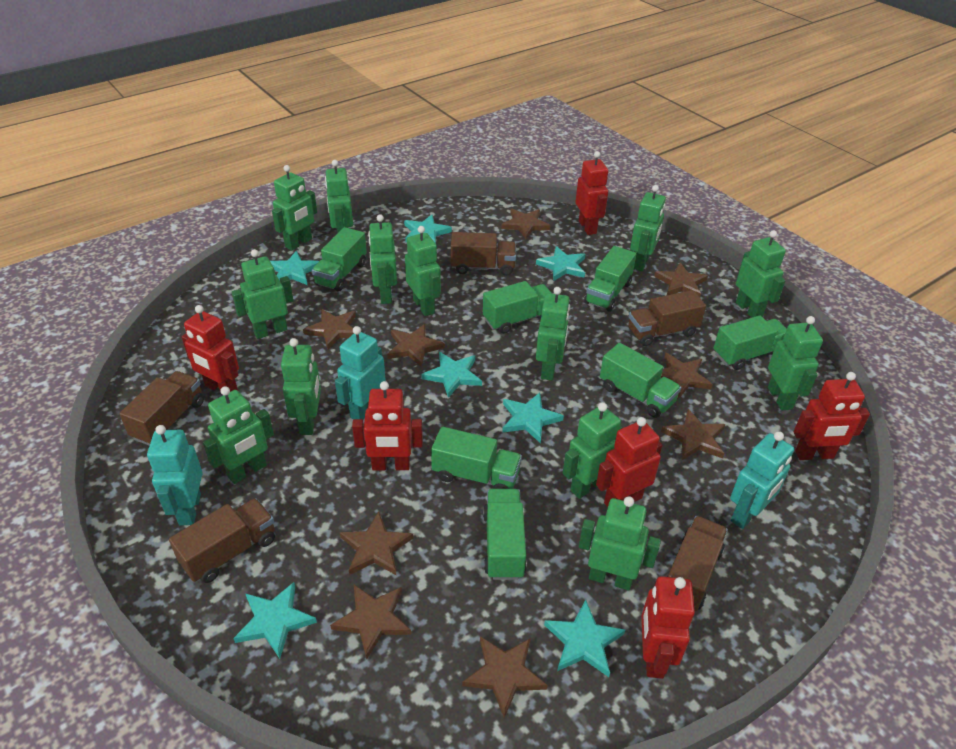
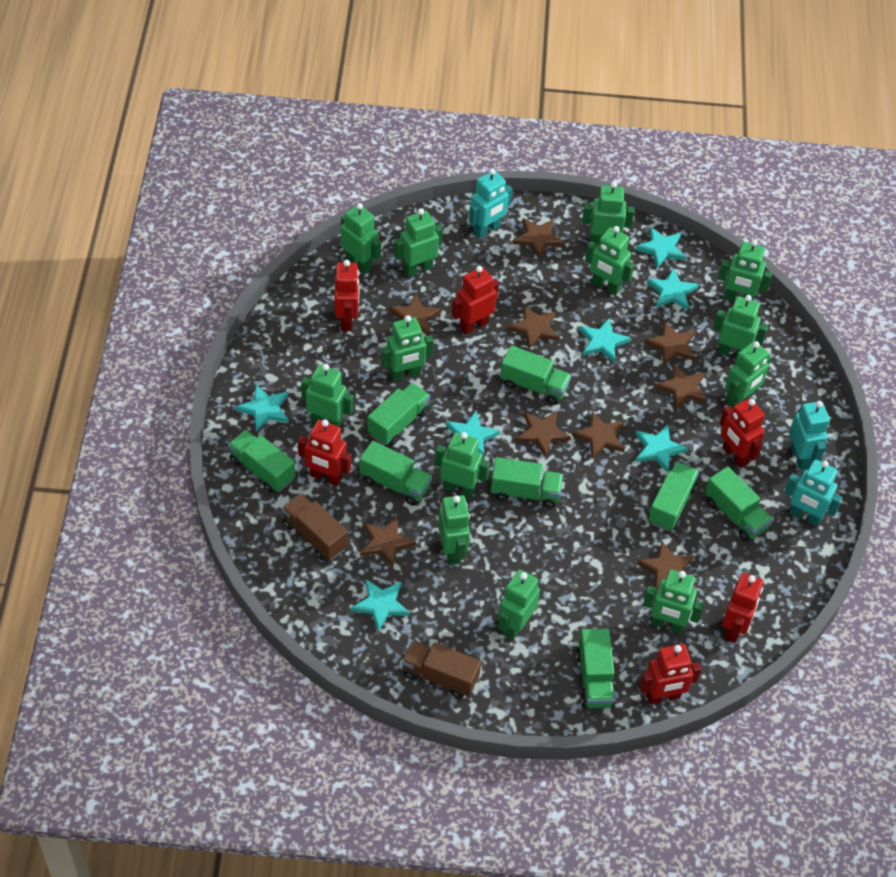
brown truck: 5 -> 2
green truck: 7 -> 8

